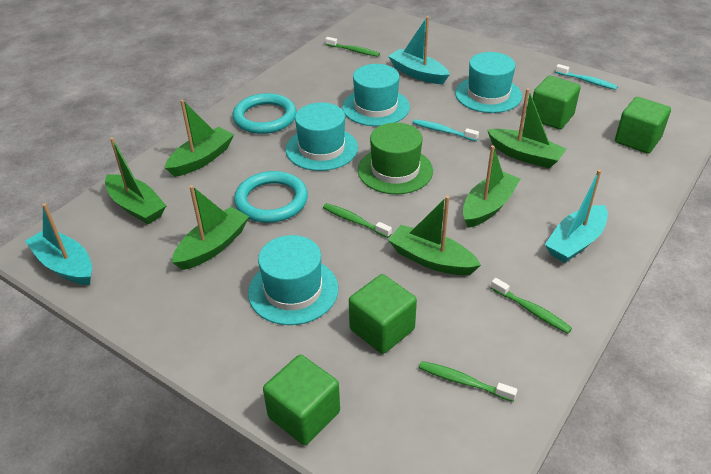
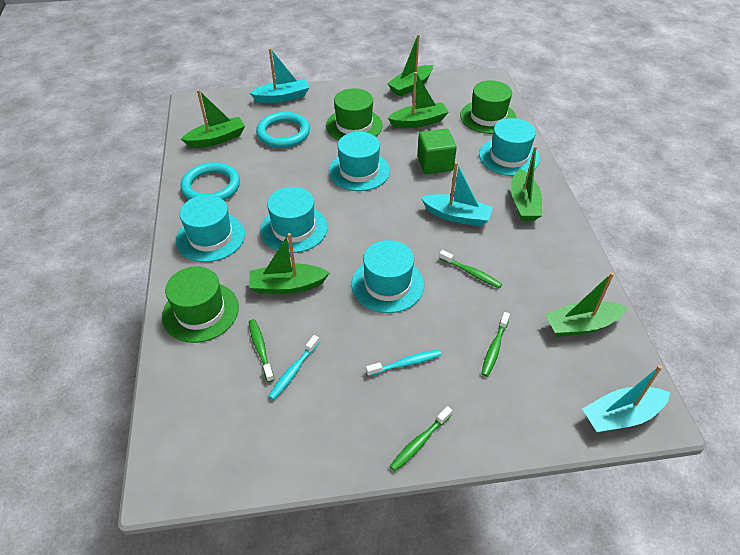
green cube: 4 -> 1
green hat: 1 -> 3
turquoise hat: 4 -> 5

